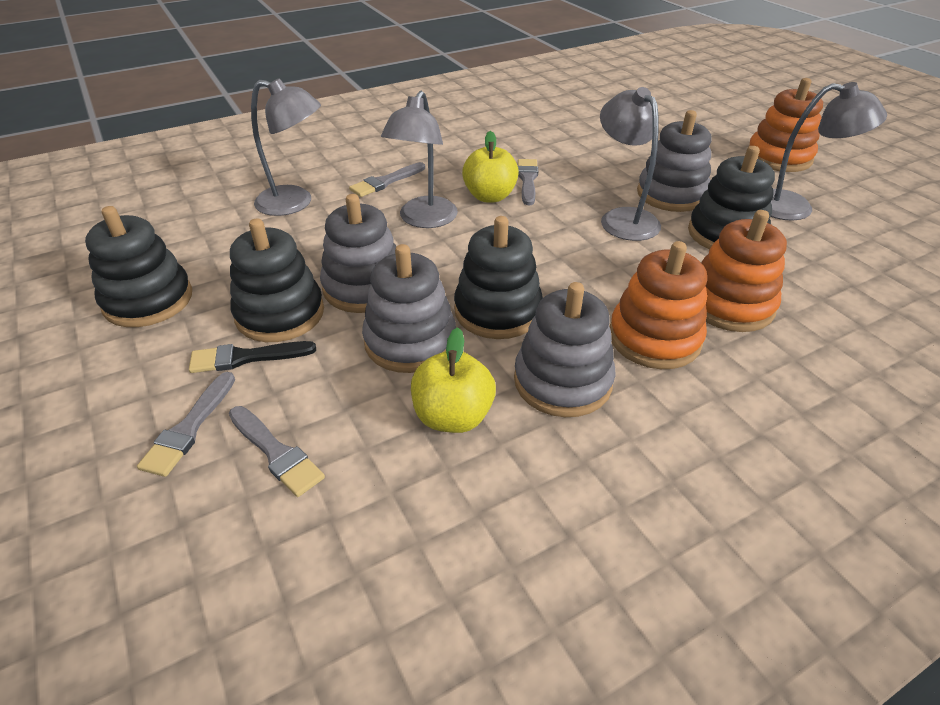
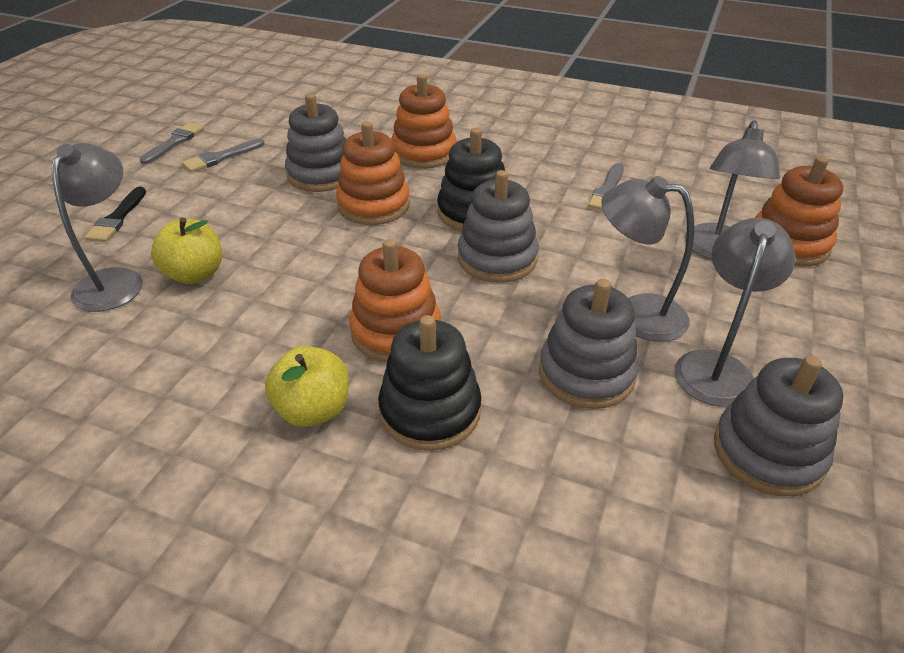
black stacking toy: 4 -> 2
grey brush: 4 -> 3
orange stacking toy: 3 -> 4

